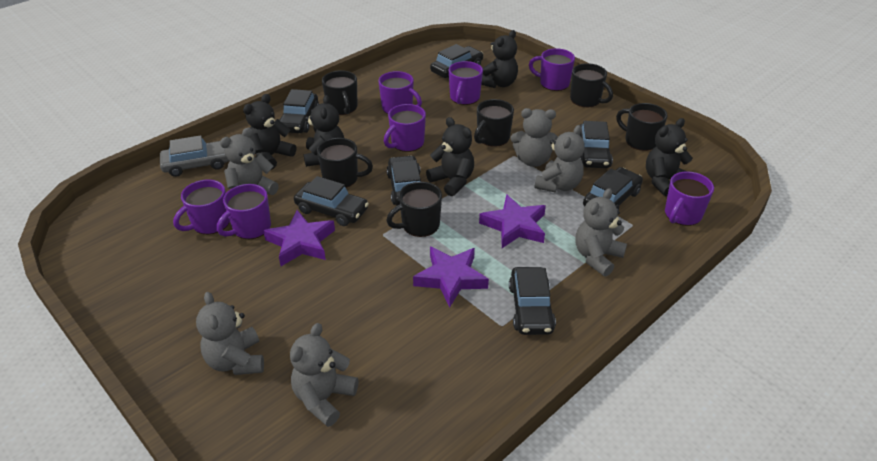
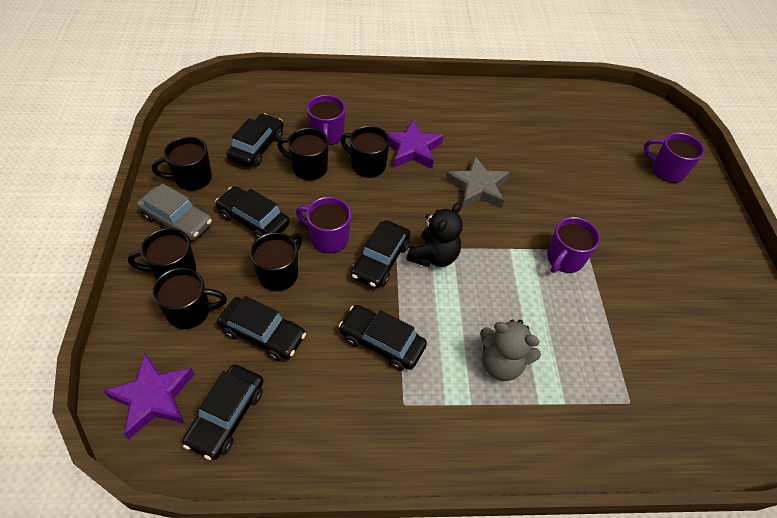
black car: 7 -> 6
black teddy bear: 5 -> 1
grey star: 0 -> 1
grey teddy bear: 6 -> 1
purple mug: 7 -> 4
purple star: 3 -> 2

